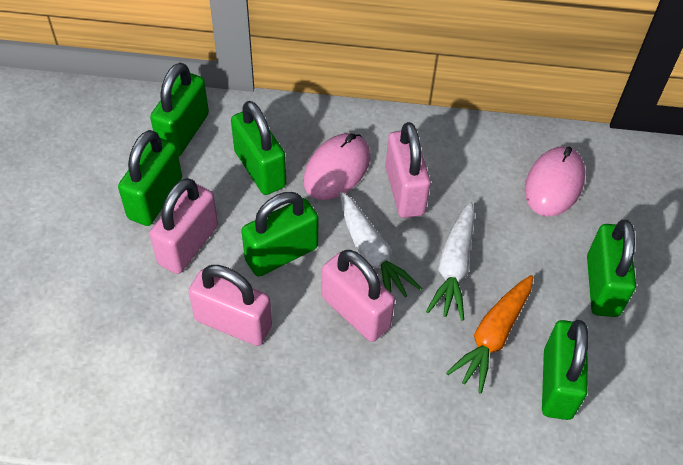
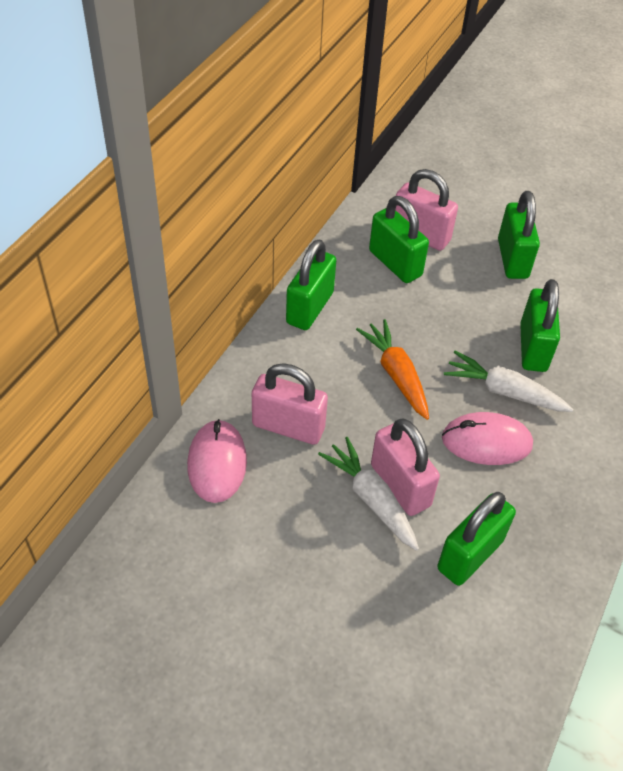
green padlock: 6 -> 5
pink padlock: 4 -> 3

